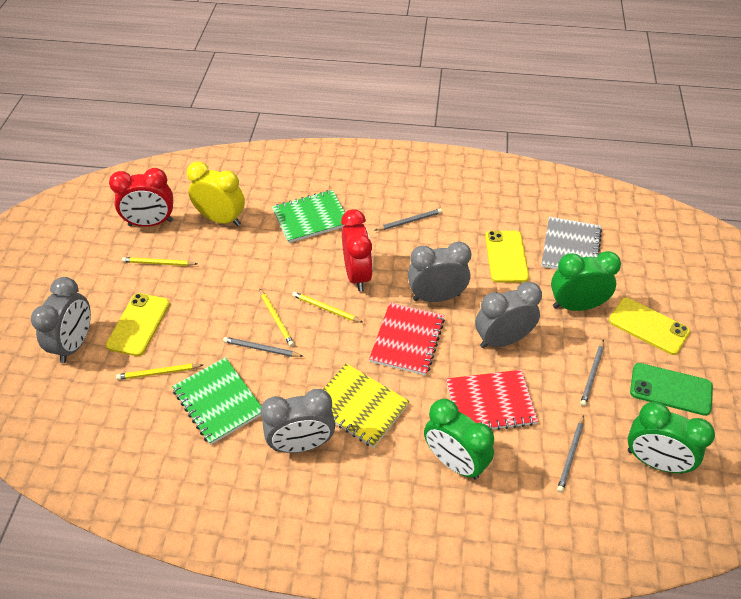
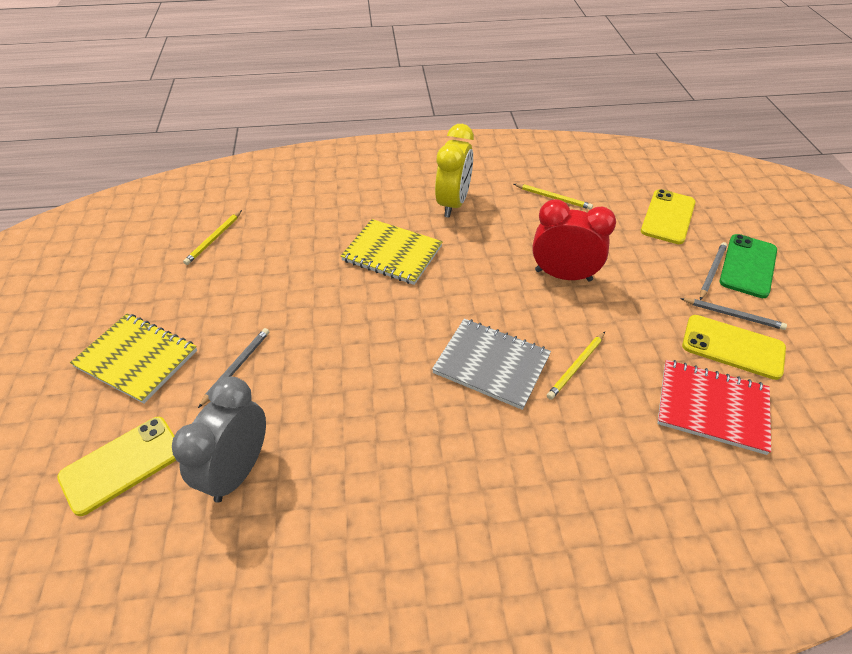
green clock: 3 -> 0
green notebook: 2 -> 0
grey clock: 4 -> 1
grey pencil: 4 -> 3
red clock: 2 -> 1
red notebook: 2 -> 1
yellow notebook: 1 -> 2
yellow pencil: 4 -> 3

